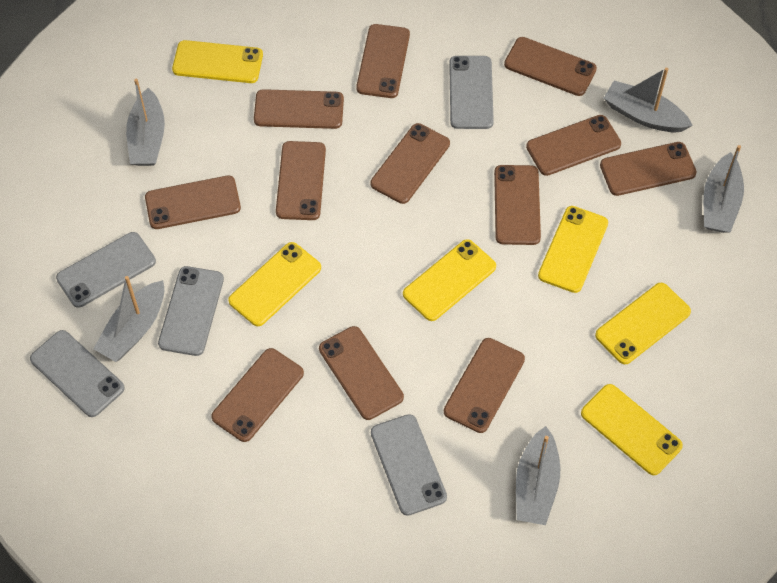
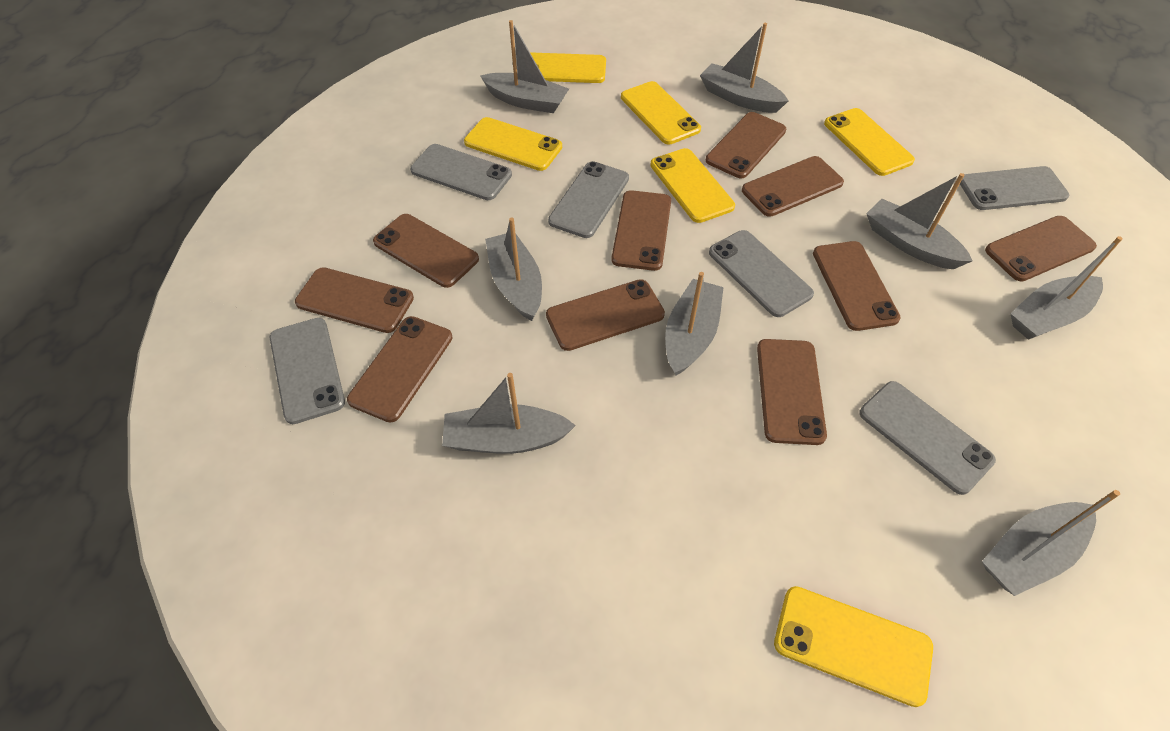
brown phone: 12 -> 10
grey boat: 5 -> 8
grey phone: 5 -> 6

